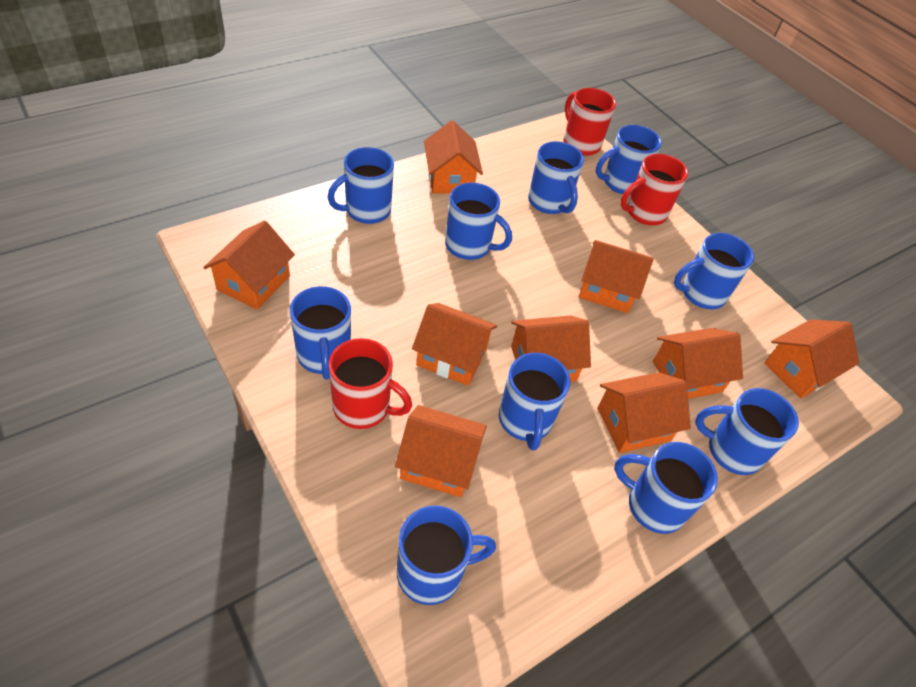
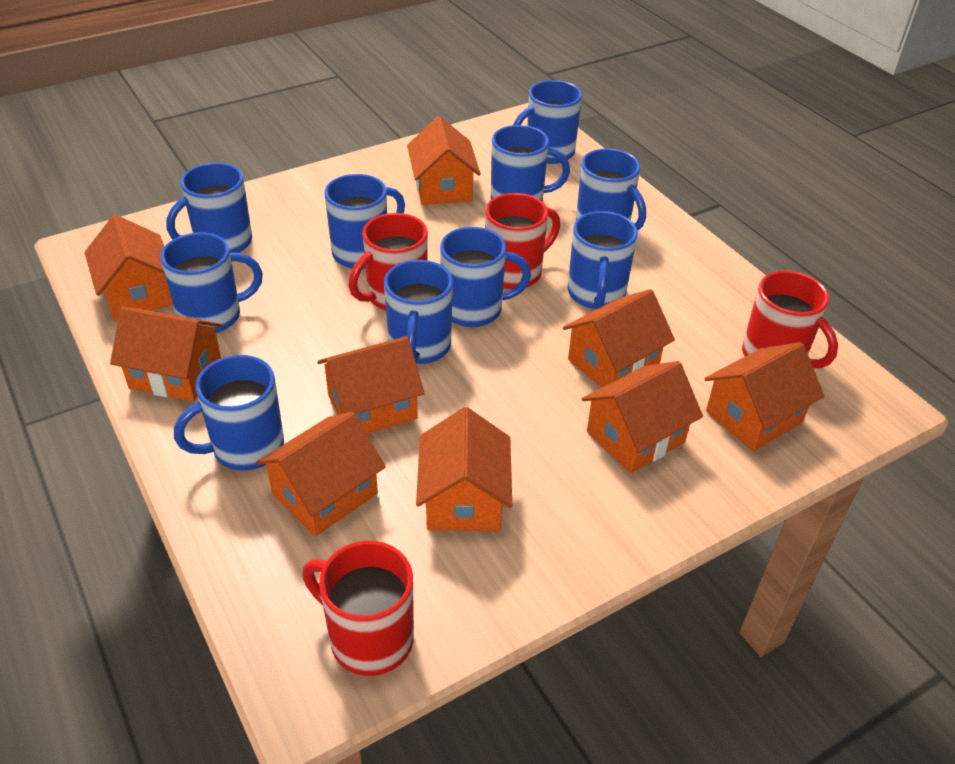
red mug: 3 -> 4

